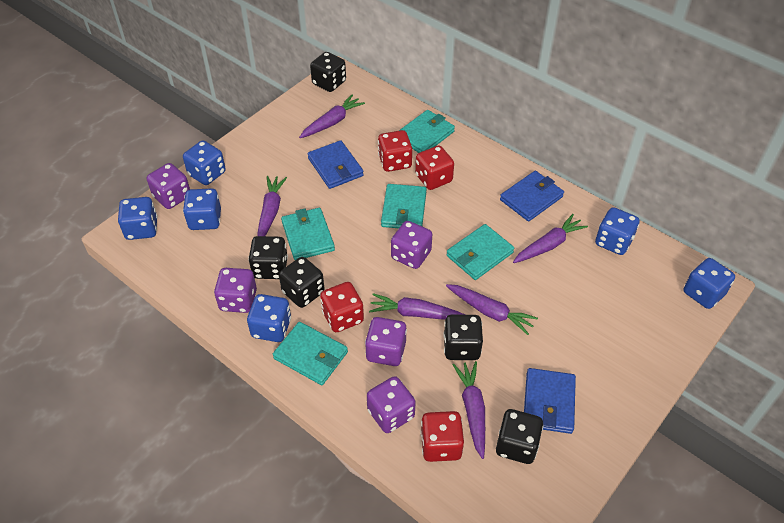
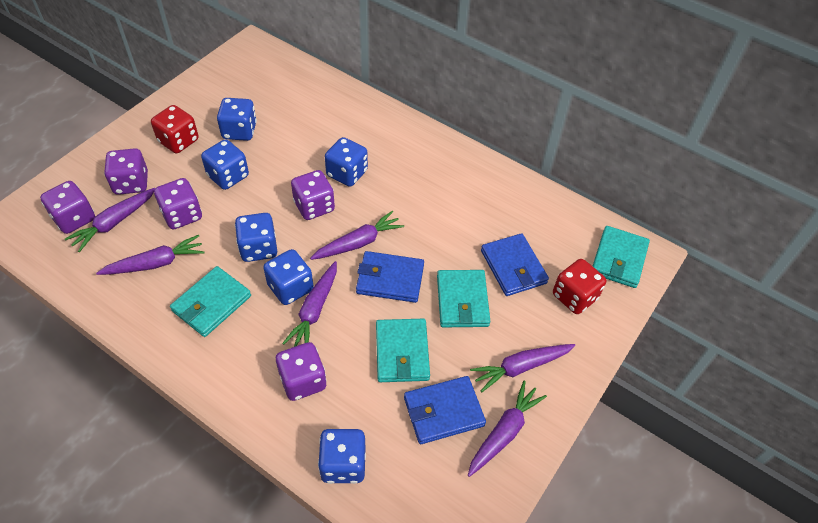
black dice: 5 -> 0
red dice: 4 -> 2
turquoise wallet: 5 -> 4

